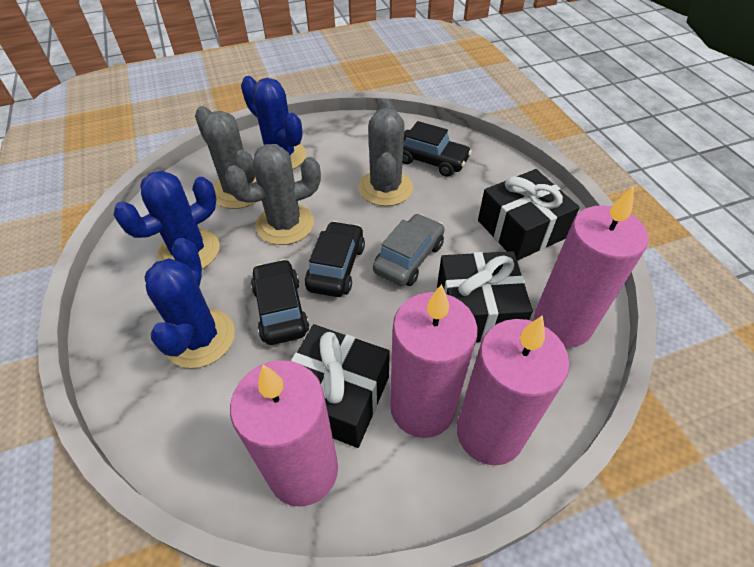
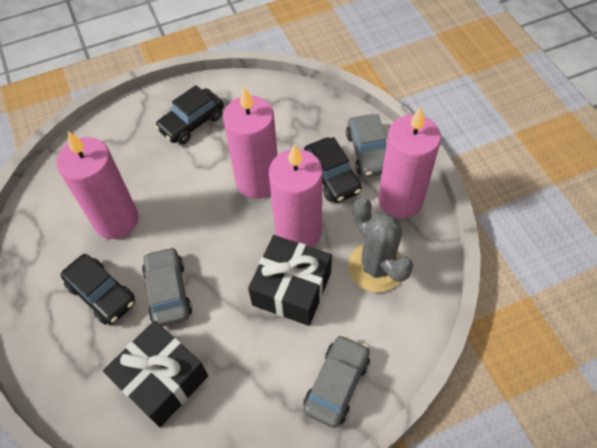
black gift: 3 -> 2
blue cactus: 3 -> 0
grey cactus: 3 -> 1
grey car: 1 -> 3

